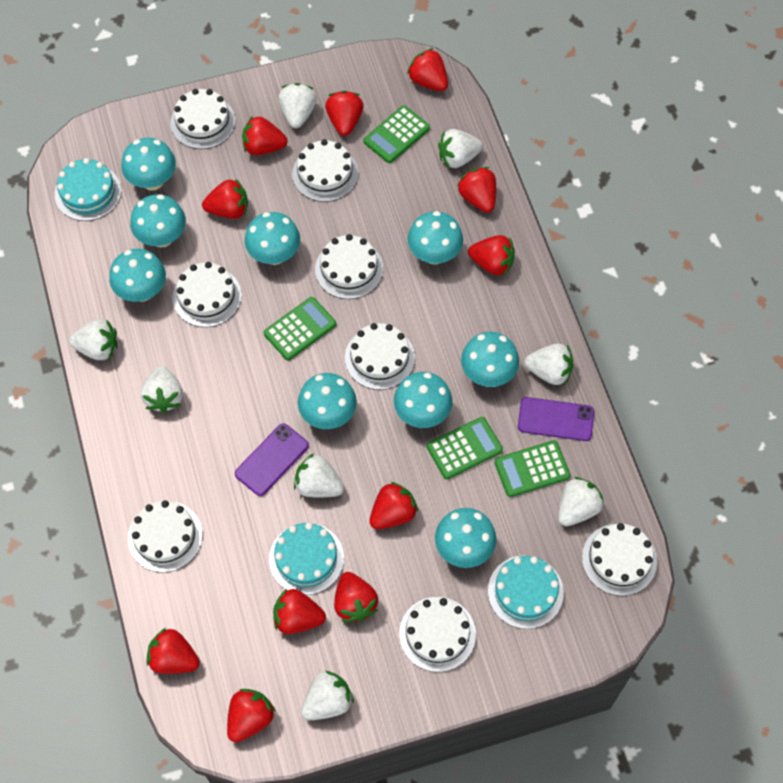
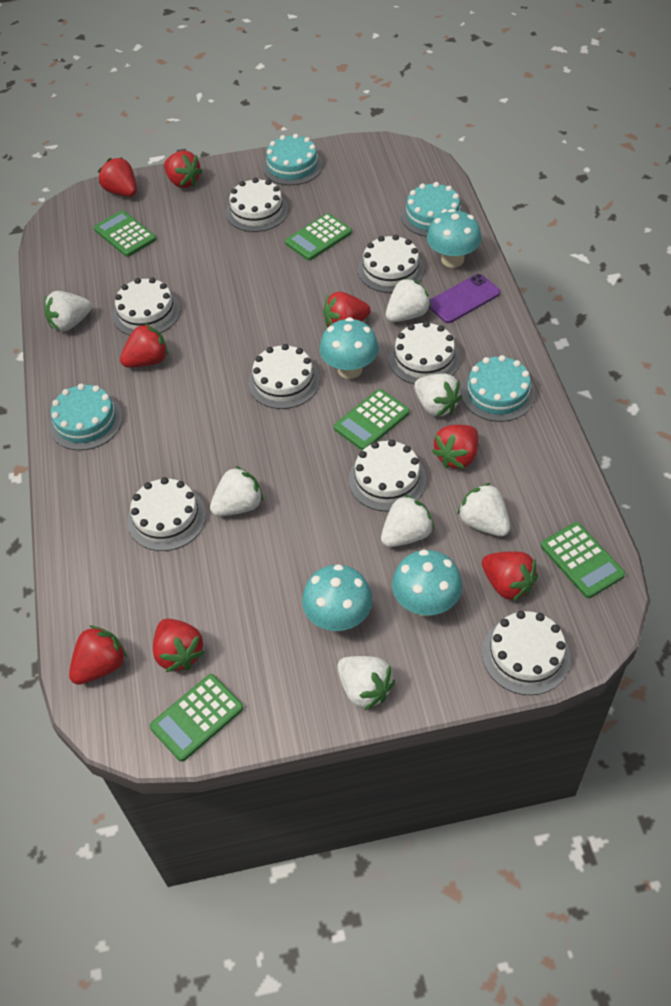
green calculator: 4 -> 5
purple phone: 2 -> 1
red strawberry: 11 -> 8
turquoise cake: 3 -> 4
turquoise mushroom: 9 -> 4
white strawberry: 8 -> 7

